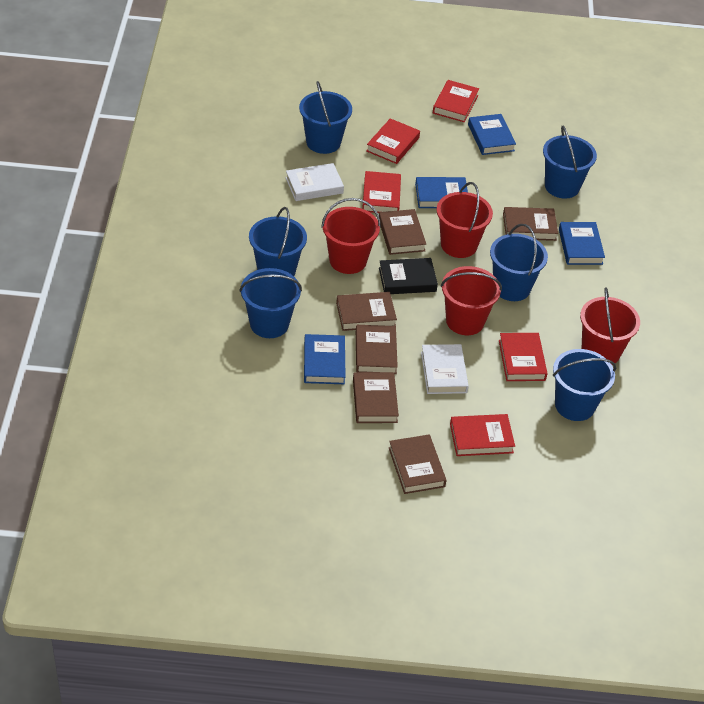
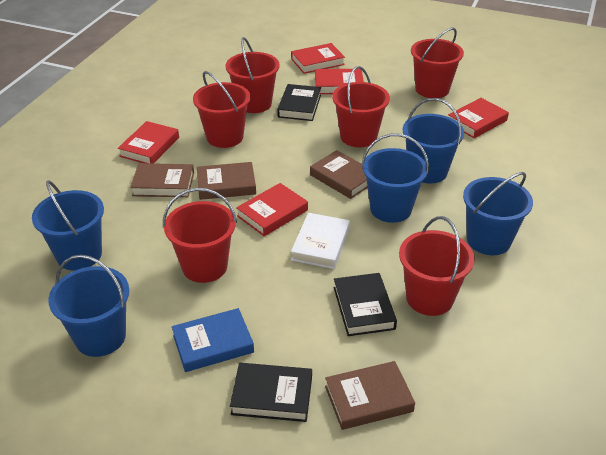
black book: 1 -> 3
blue book: 4 -> 1
blue bucket: 6 -> 5
brown book: 6 -> 4
red bucket: 4 -> 6
white book: 2 -> 1

